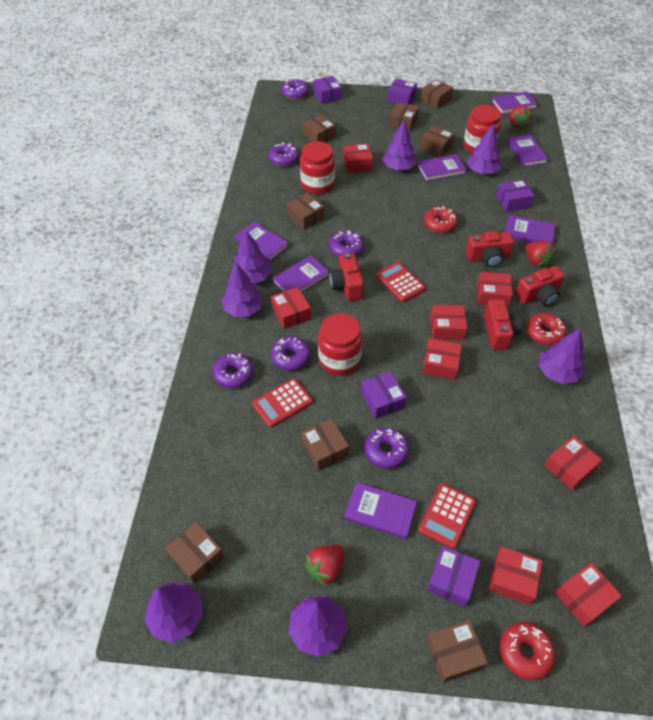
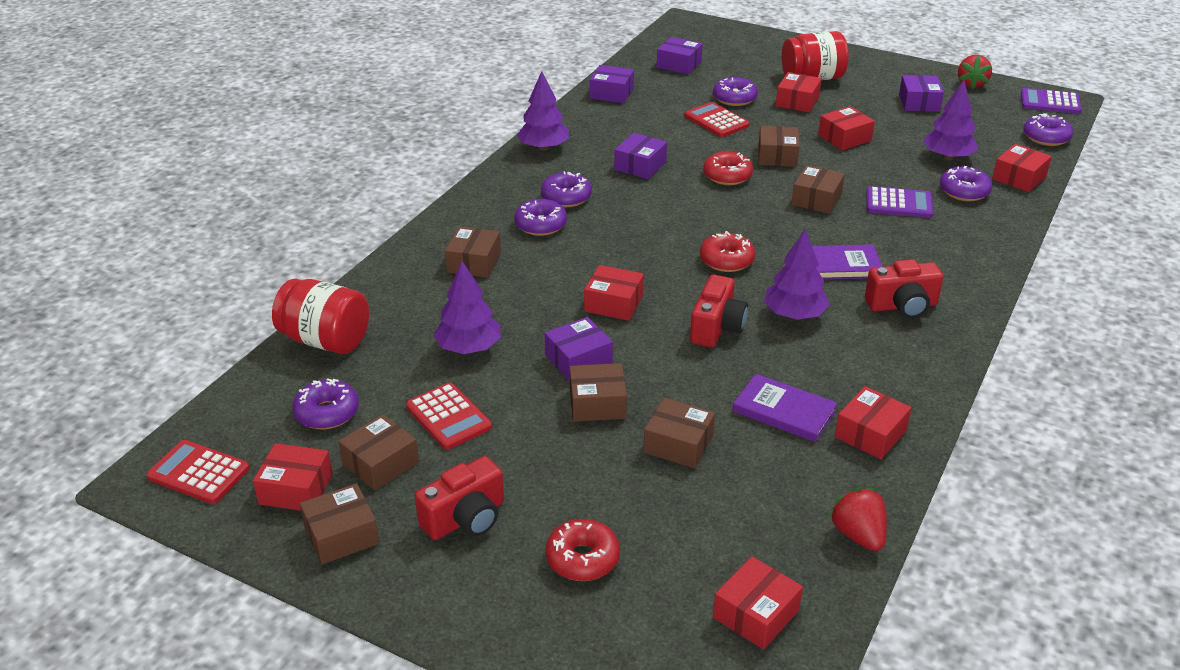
brown box: 8 -> 7
purple book: 7 -> 2
purple calculator: 0 -> 2
purple tree: 7 -> 4
red box: 8 -> 7
red camera: 4 -> 3
red jar: 3 -> 2
red strawberry: 3 -> 2

